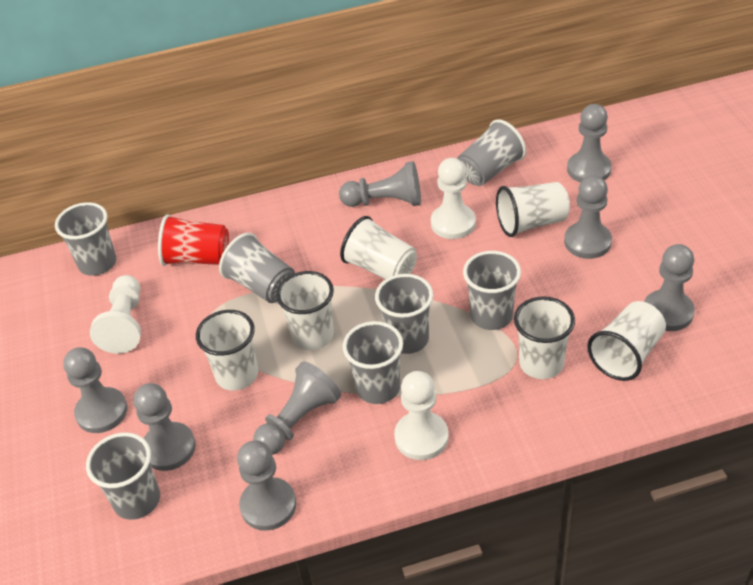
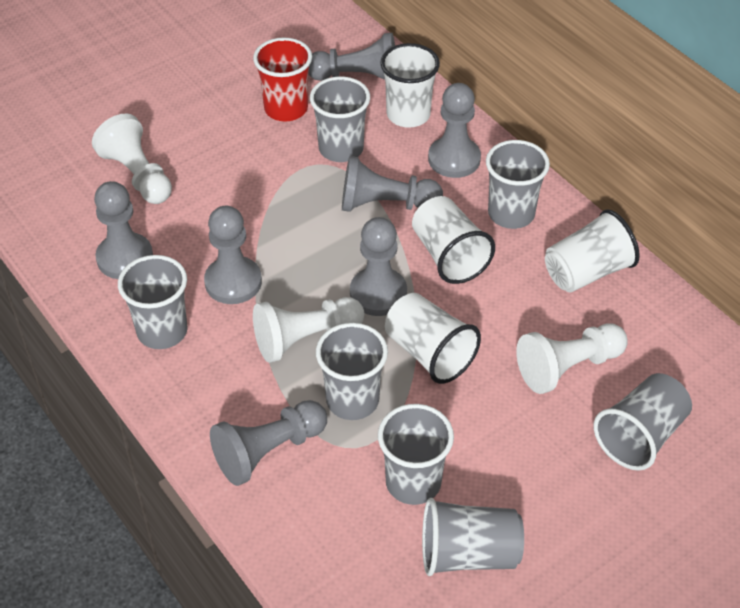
grey pawn: 8 -> 7
white cup: 6 -> 4

